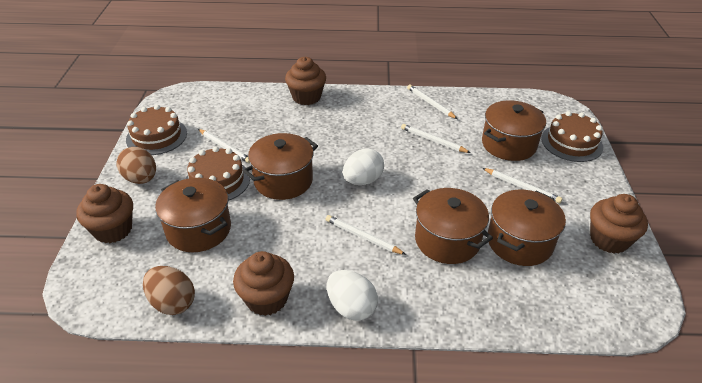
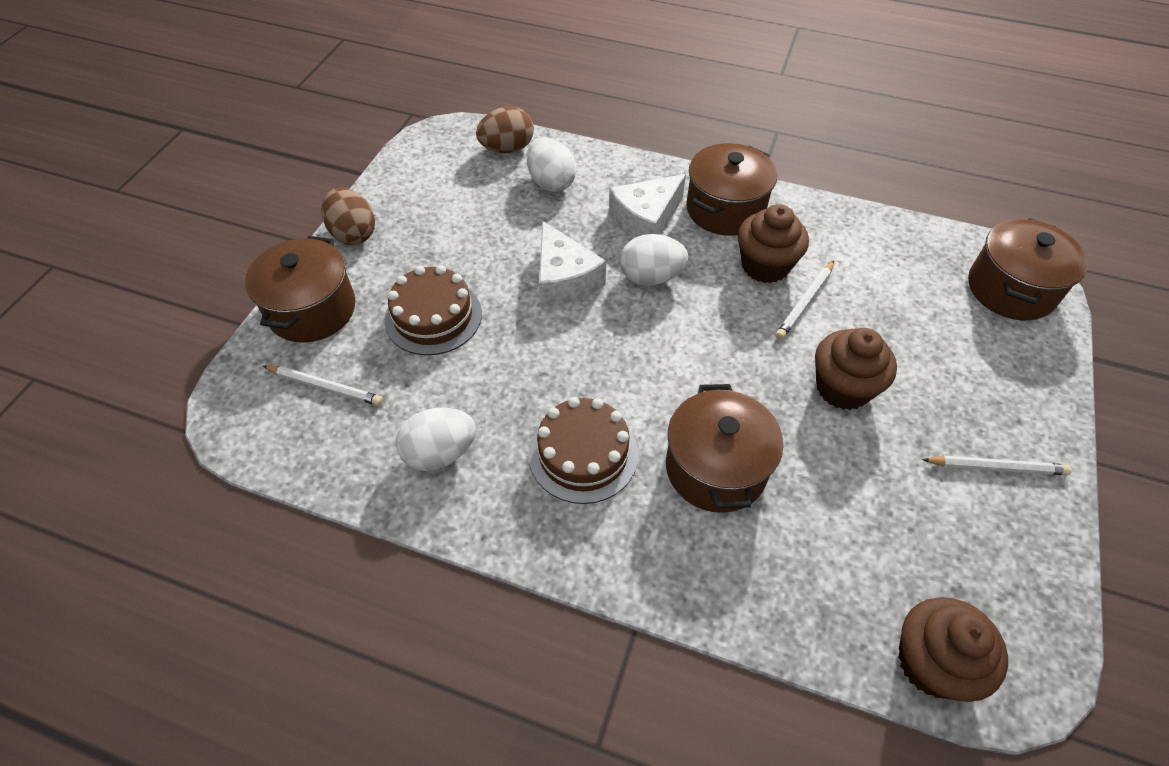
brown cake: 3 -> 2
brown cupcake: 4 -> 3
brown pot: 5 -> 4
white cheese: 0 -> 2
white egg: 2 -> 3
white pencil: 5 -> 3

